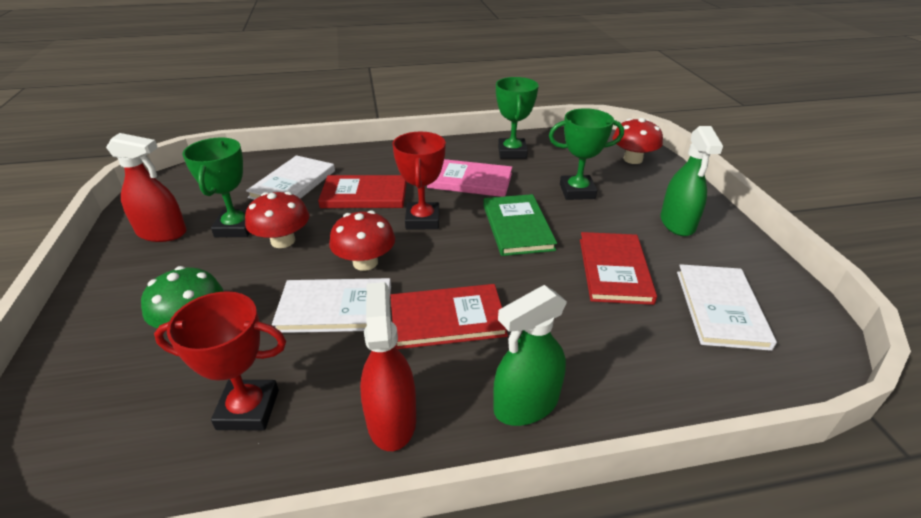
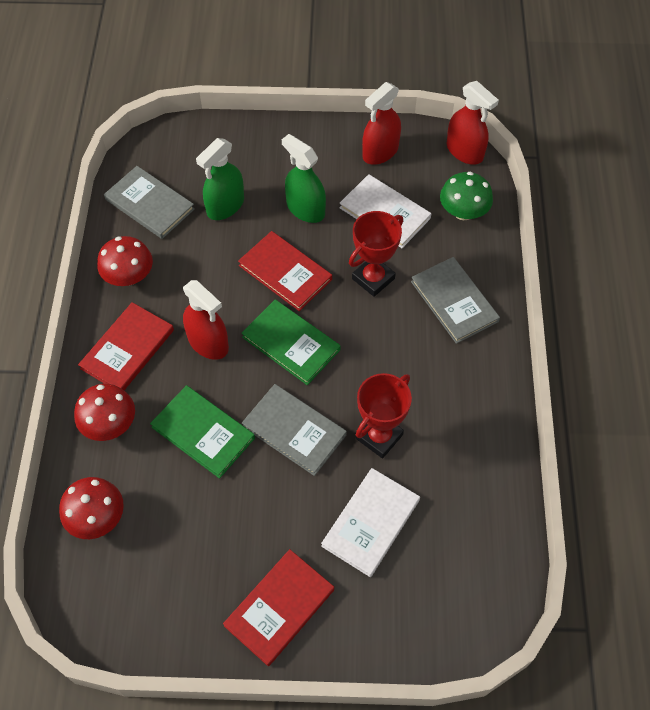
green book: 1 -> 2
green trophy: 3 -> 0
grey book: 0 -> 3
pink book: 1 -> 0
red spray bottle: 2 -> 3
white book: 3 -> 2

